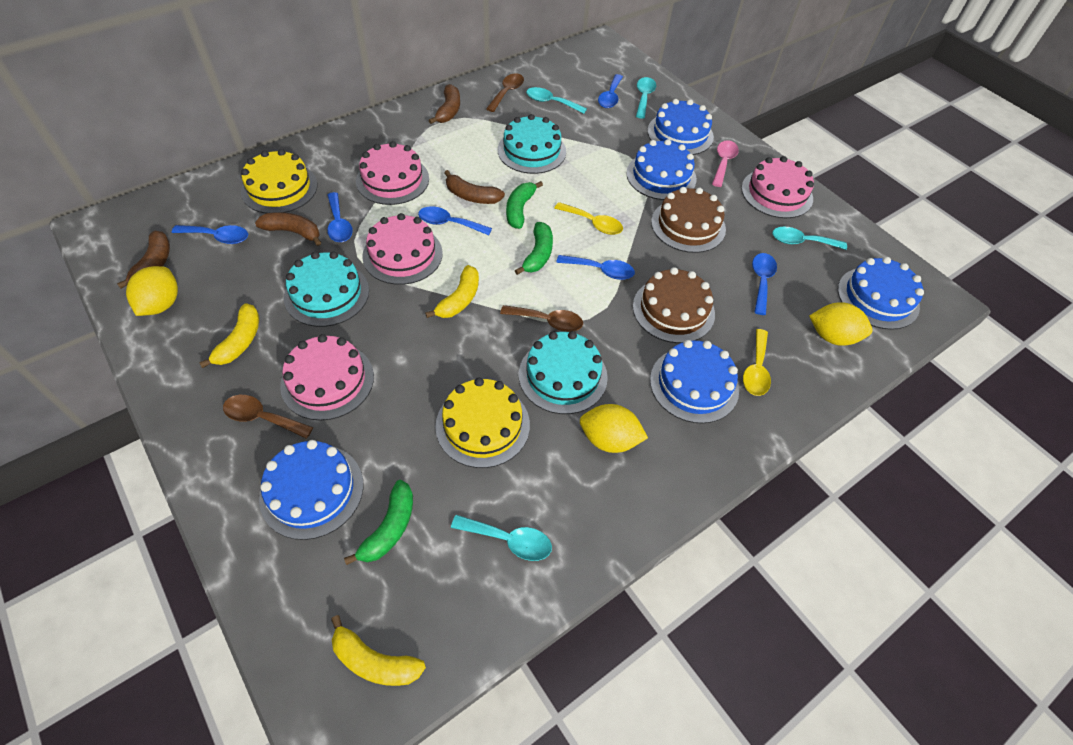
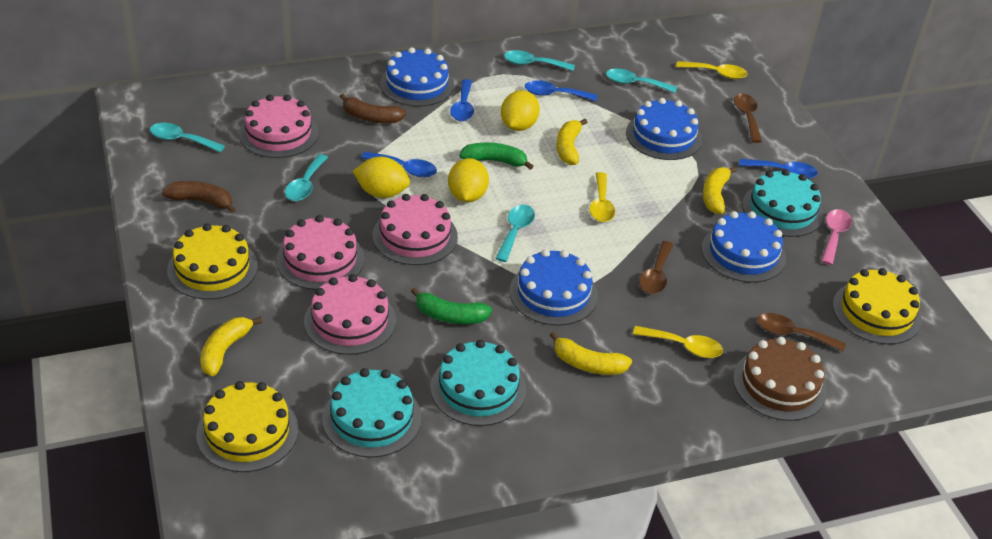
blue cake: 5 -> 4
blue spoon: 6 -> 4
brown banana: 4 -> 2
brown cake: 2 -> 1
green banana: 3 -> 2
turquoise spoon: 4 -> 5
yellow banana: 3 -> 4
yellow cake: 2 -> 3
yellow spoon: 2 -> 3

